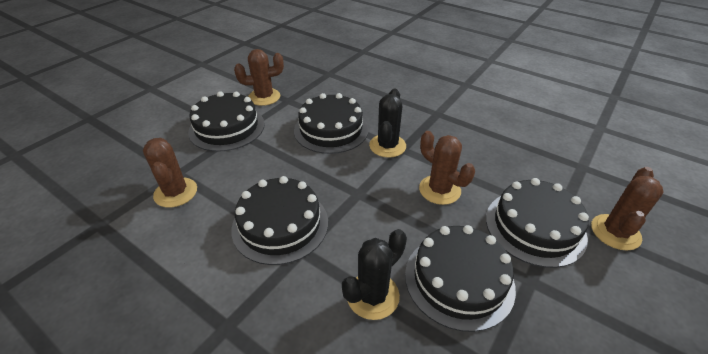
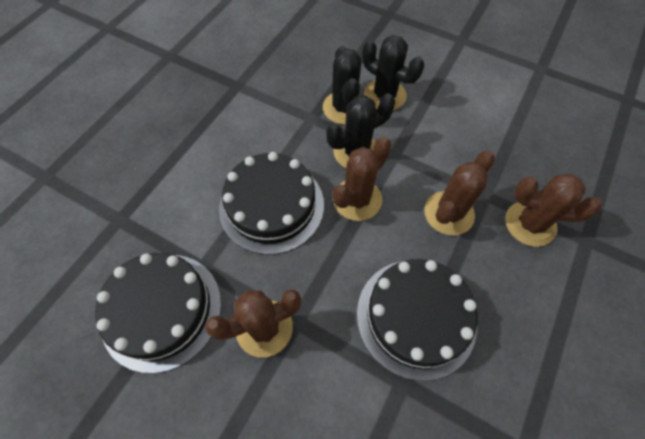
black cactus: 2 -> 3
black cake: 5 -> 3

